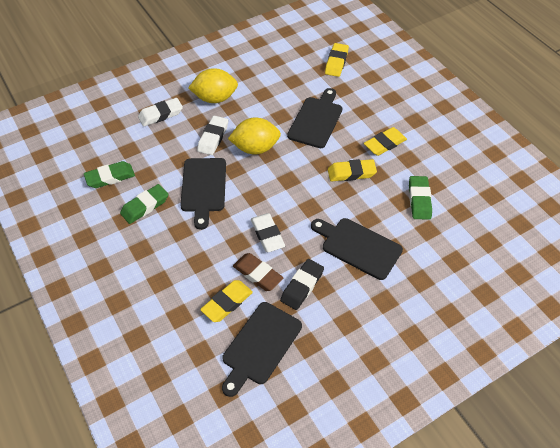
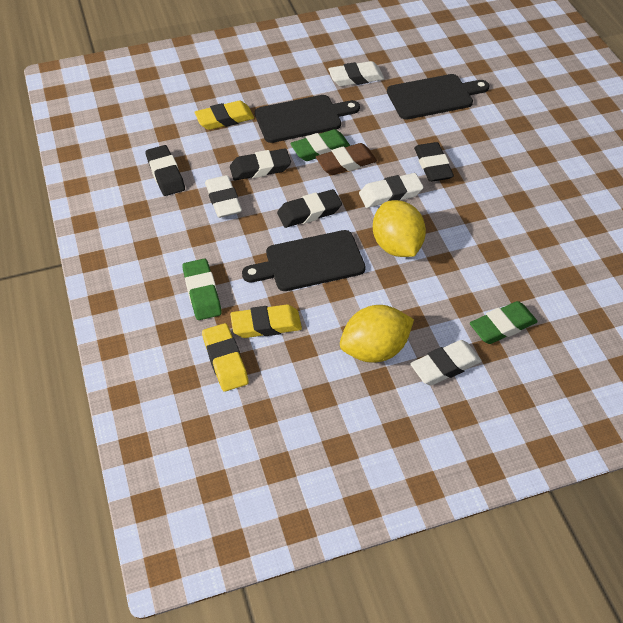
black cutting board: 4 -> 3
black eraser: 1 -> 4
white eraser: 3 -> 4
yellow eraser: 4 -> 3

